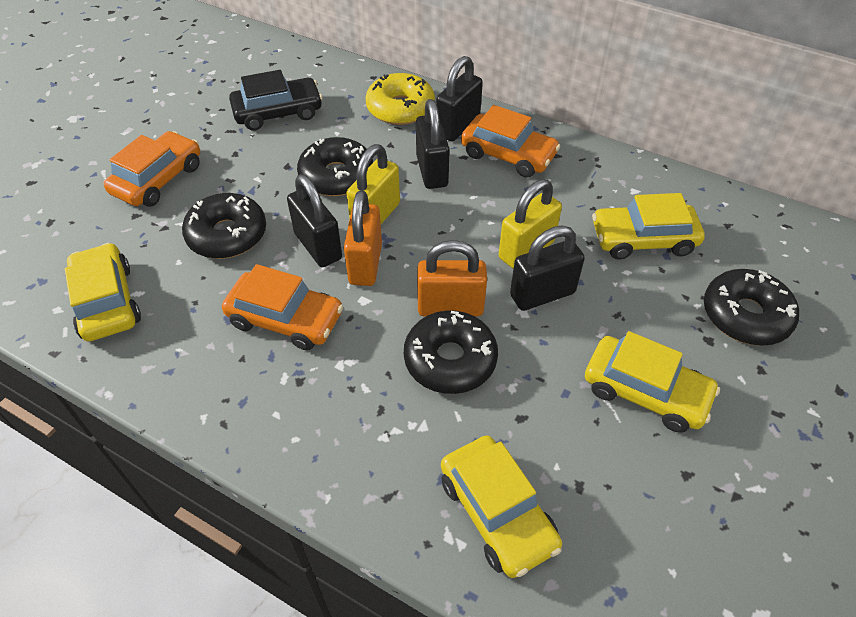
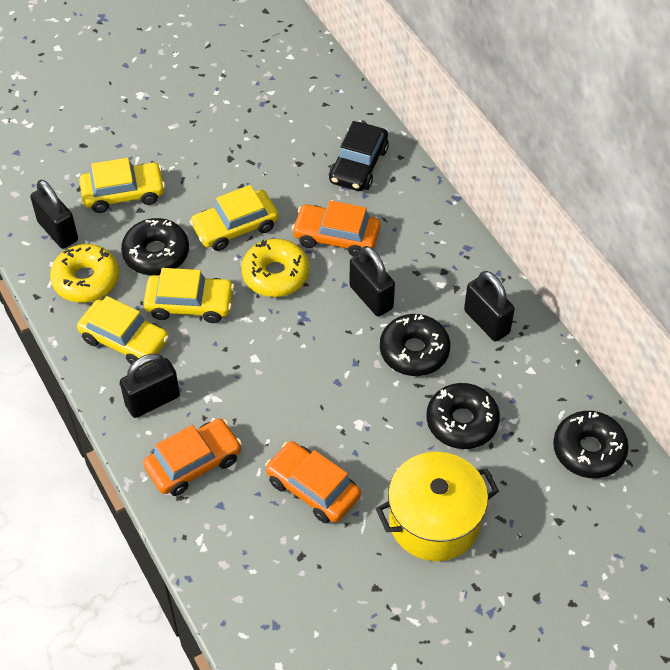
orange padlock: 2 -> 0
yellow donut: 1 -> 2
yellow padlock: 2 -> 0
yellow pot: 0 -> 1

